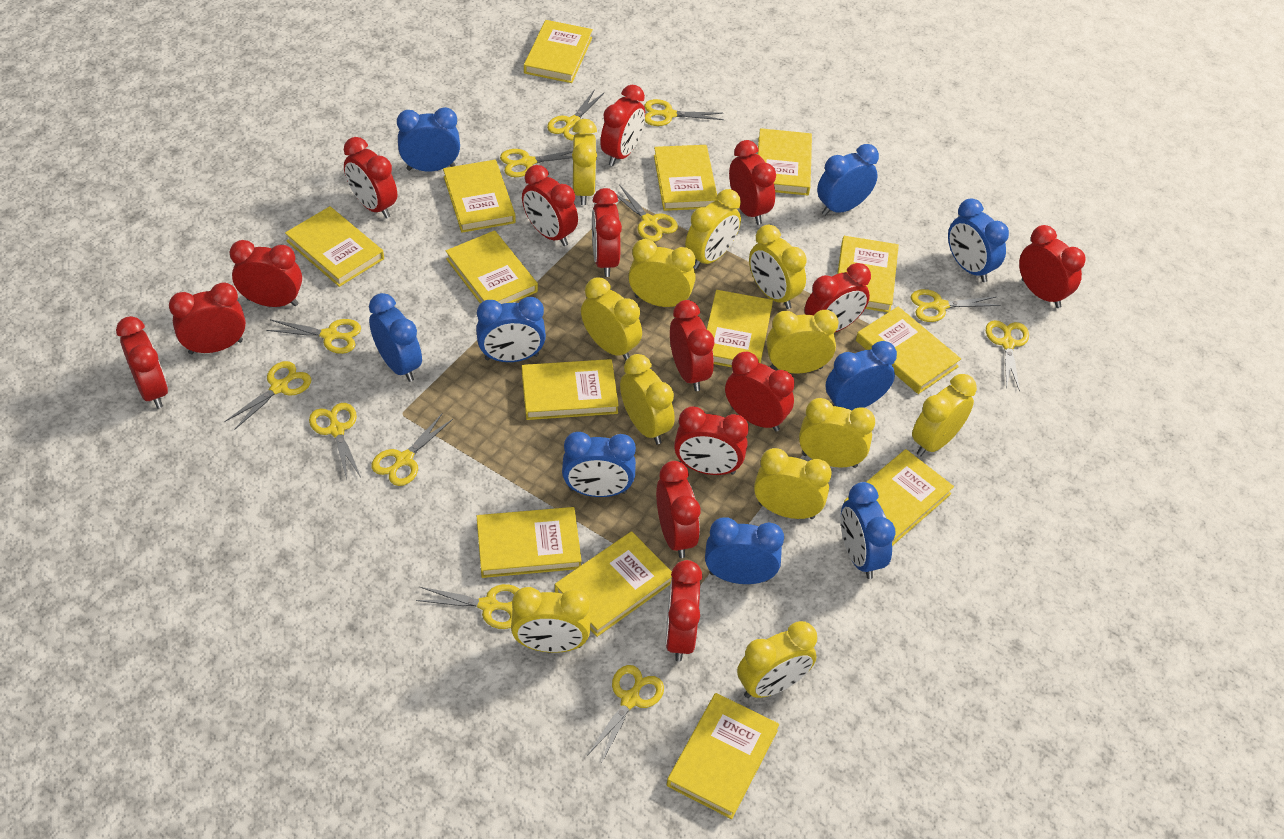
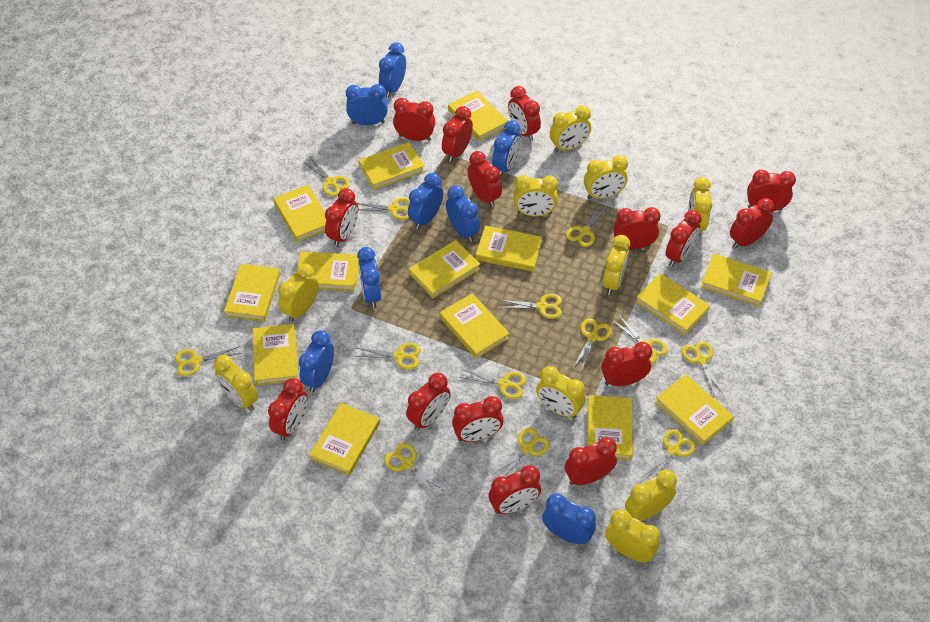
blue clock: 9 -> 8
yellow clock: 12 -> 10
yellow scissors: 12 -> 13

